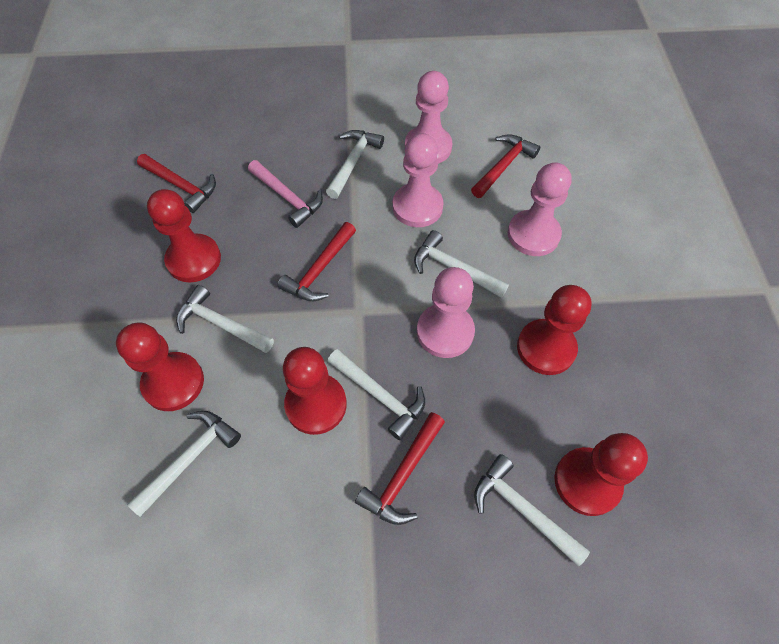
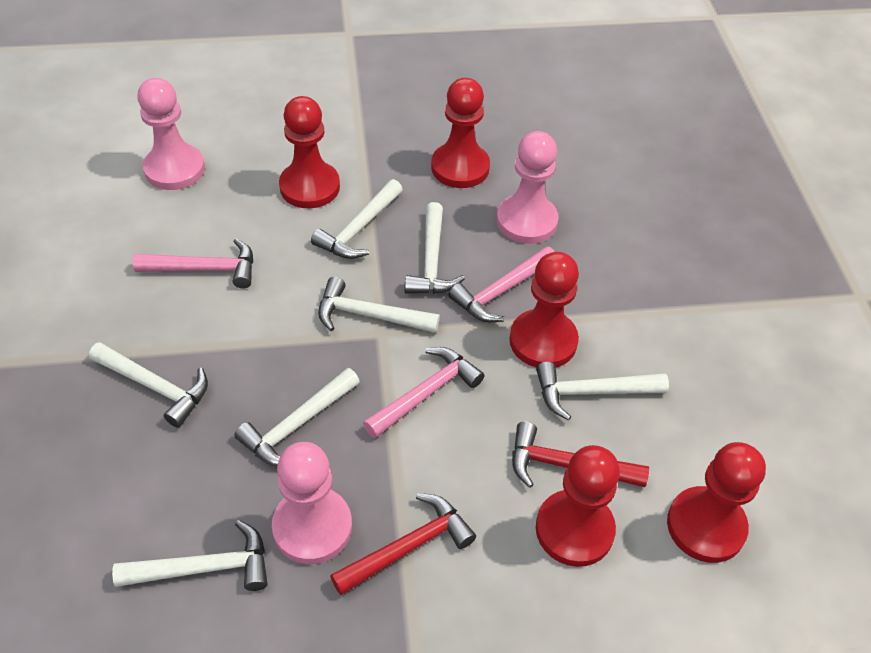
pink hammer: 1 -> 3
pink pawn: 4 -> 3
red hammer: 4 -> 2
white hammer: 6 -> 7

